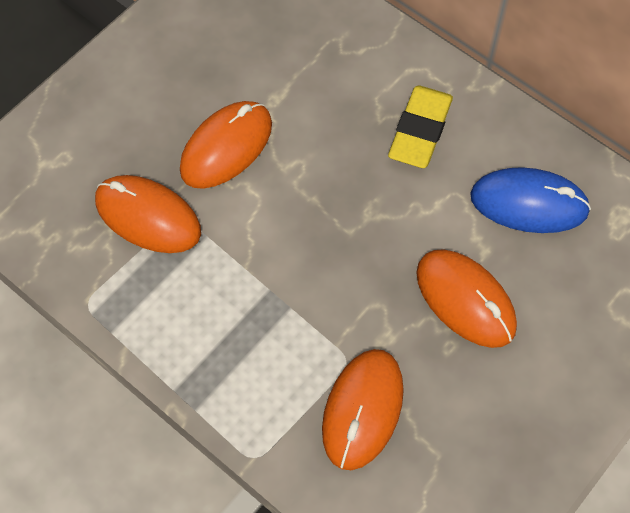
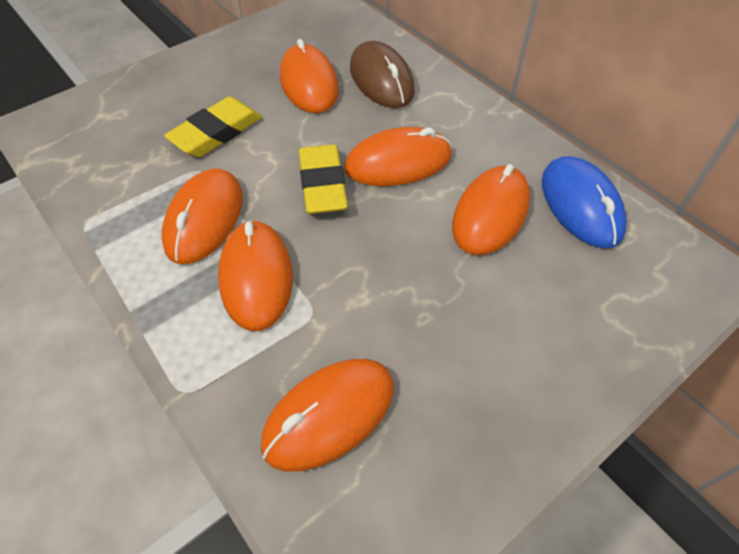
brown mouse: 0 -> 1
orange mouse: 4 -> 6
yellow eraser: 1 -> 2

